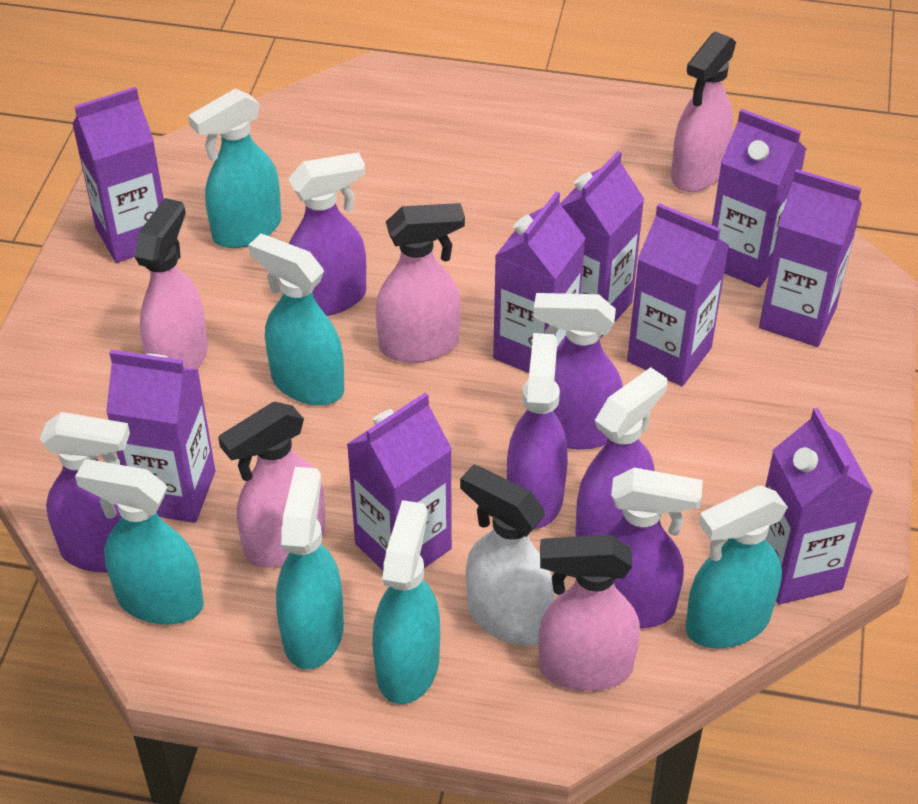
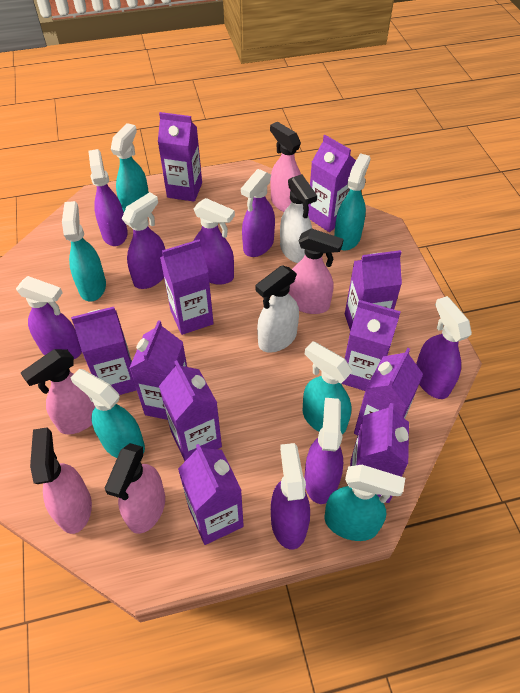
purple carton: 9 -> 11
purple spray bottle: 6 -> 8
white spray bottle: 1 -> 2

